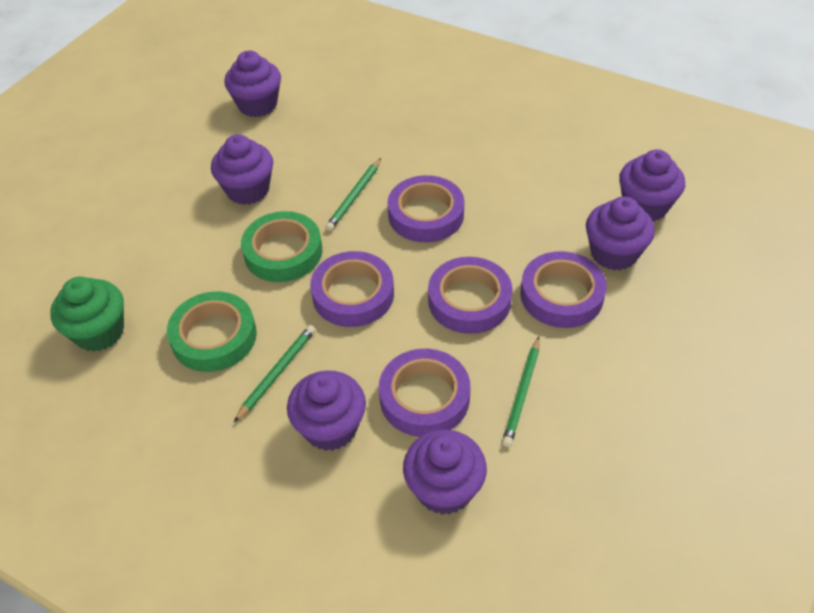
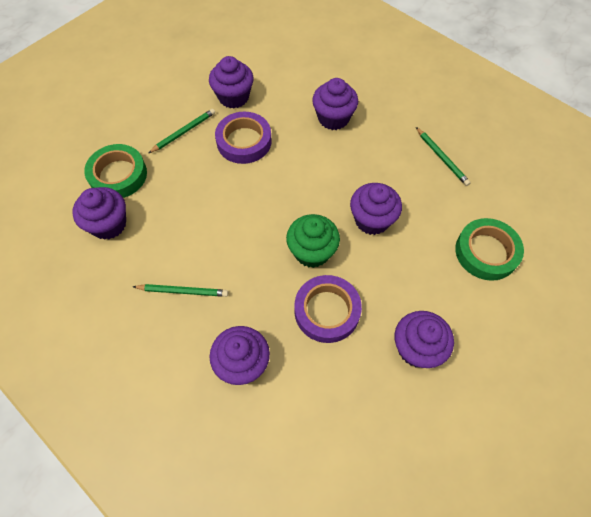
purple tape: 5 -> 2

